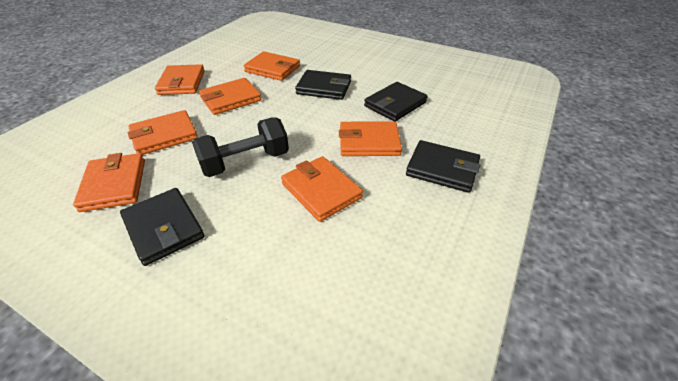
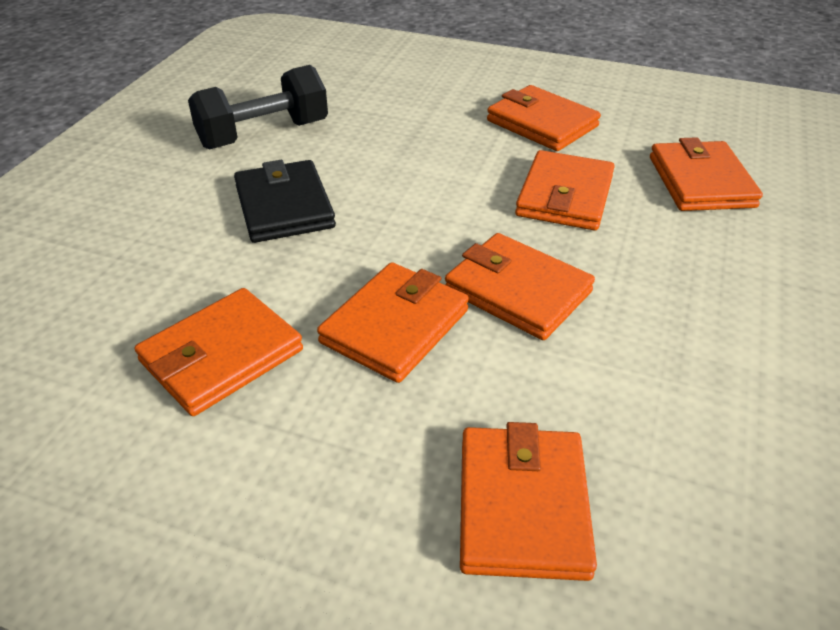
black wallet: 4 -> 1

